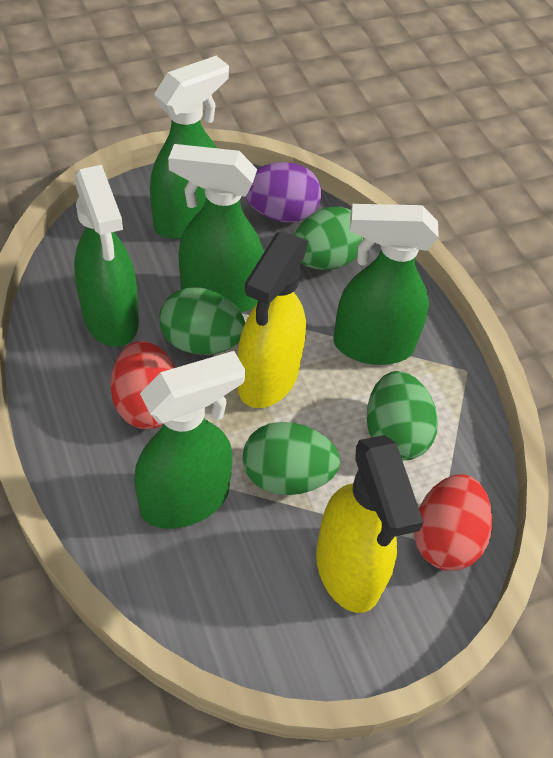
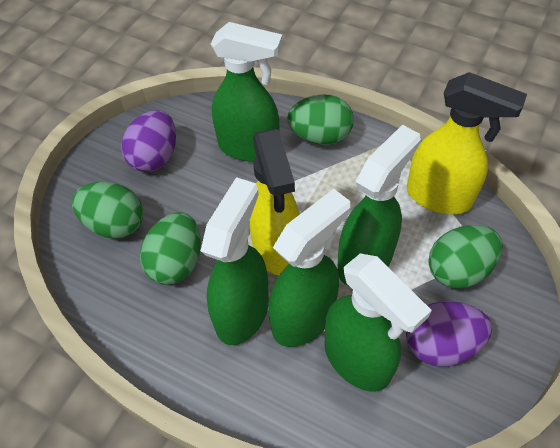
purple egg: 1 -> 2
red egg: 2 -> 0

